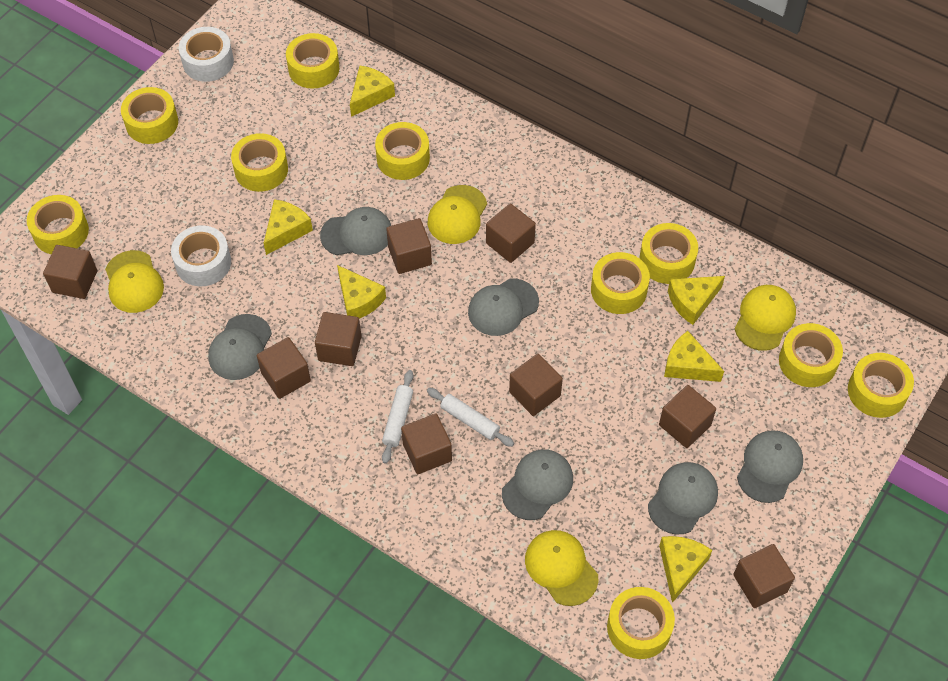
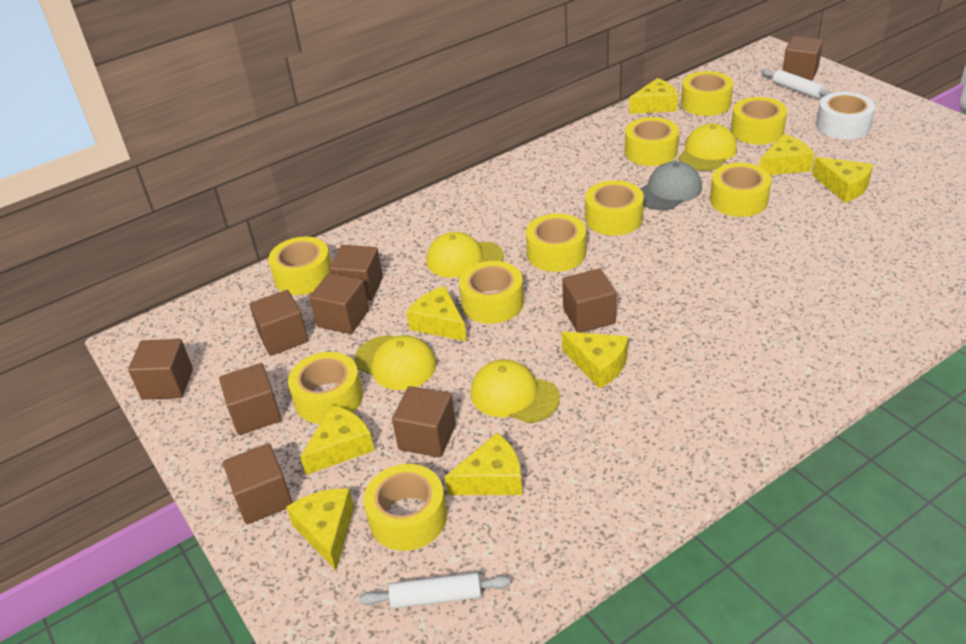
grey cap: 6 -> 1
white tape: 2 -> 1
yellow cheese: 6 -> 8

